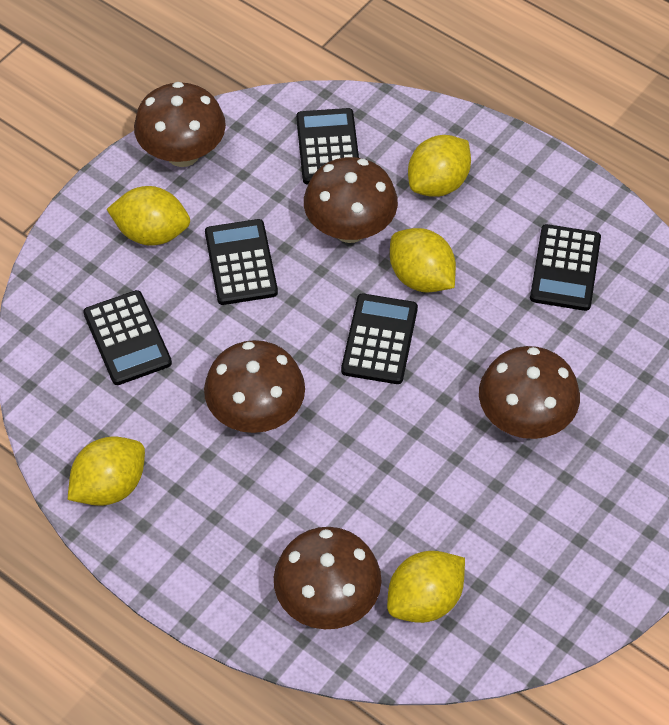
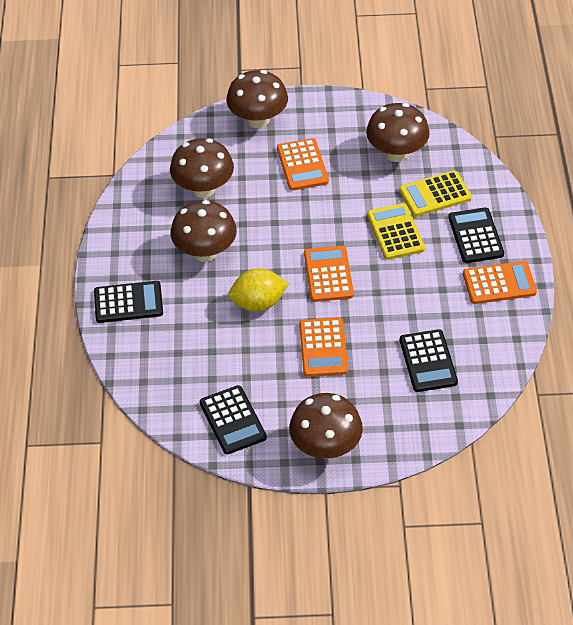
black calculator: 5 -> 4
orange calculator: 0 -> 4
yellow calculator: 0 -> 2
yellow lemon: 5 -> 1

